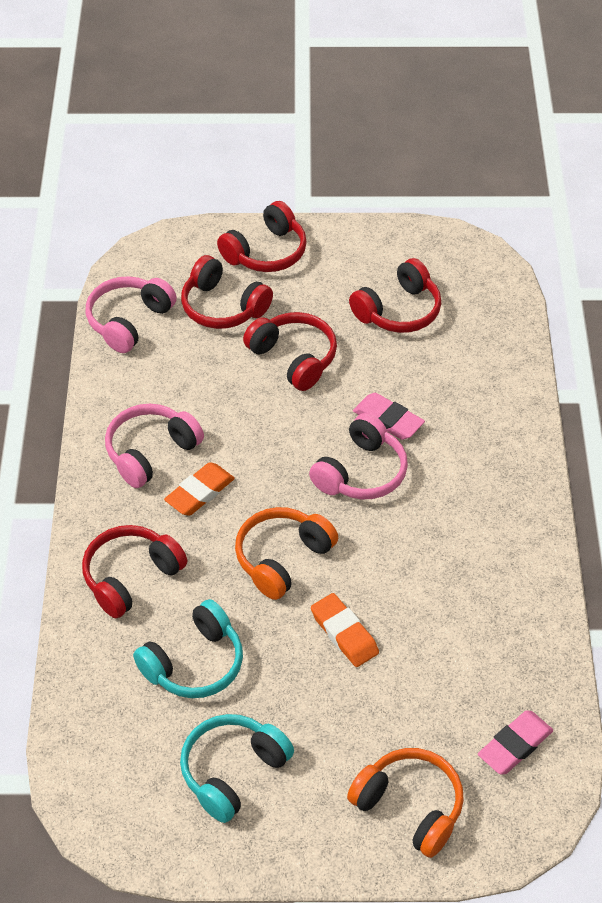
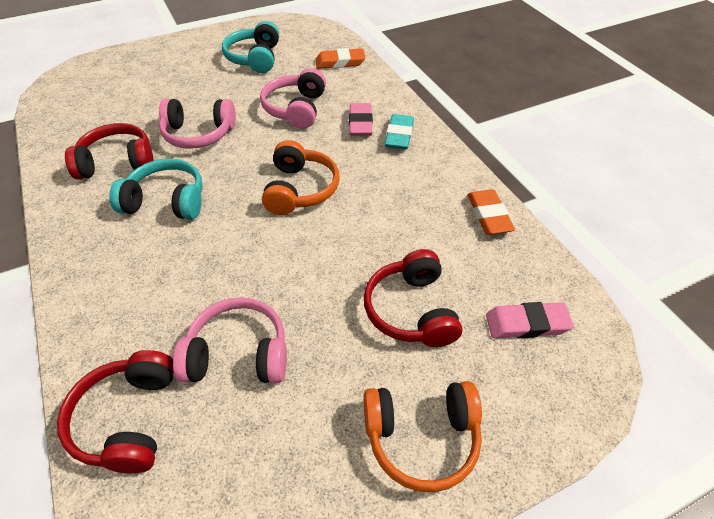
red headphones: 5 -> 3
turquoise eraser: 0 -> 1

